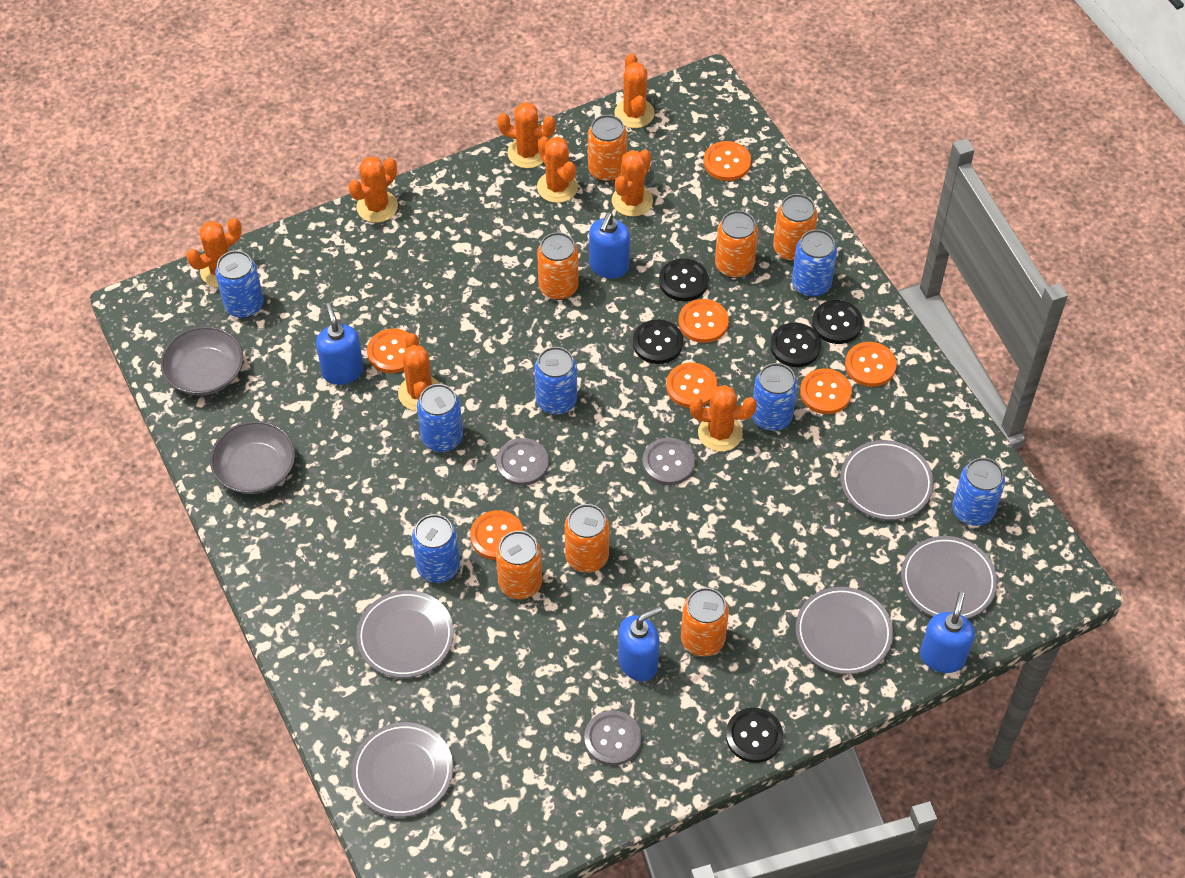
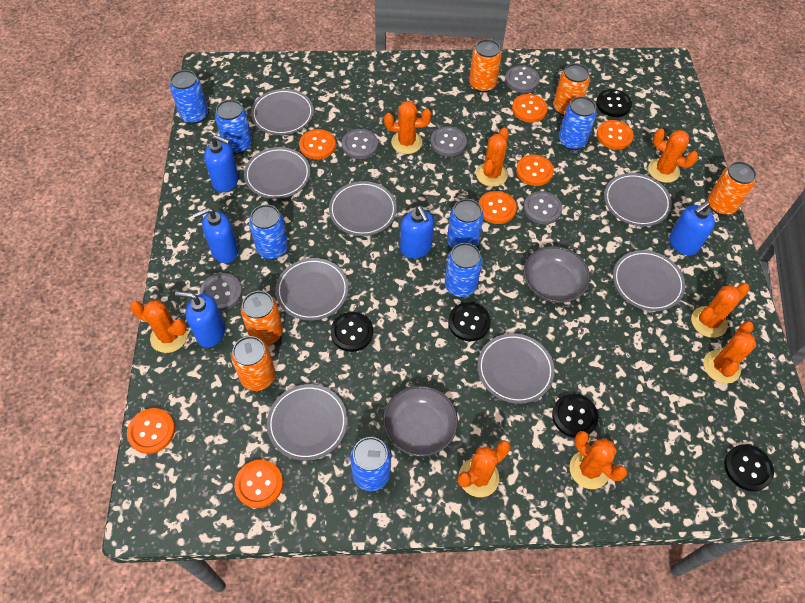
blue soap dispenser: 4 -> 5
grey button: 3 -> 5
grey plate: 5 -> 8
orange can: 7 -> 5

